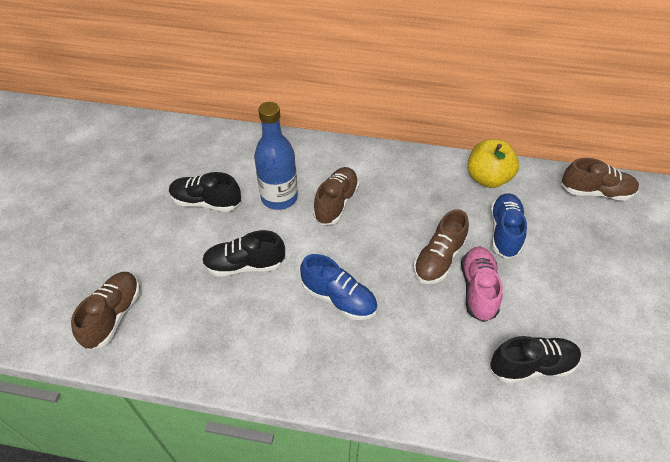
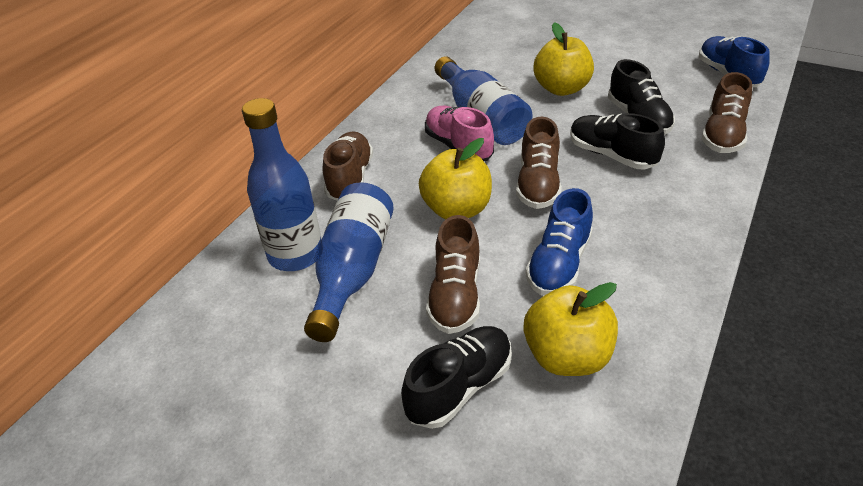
blue bottle: 1 -> 3
yellow apple: 1 -> 3

